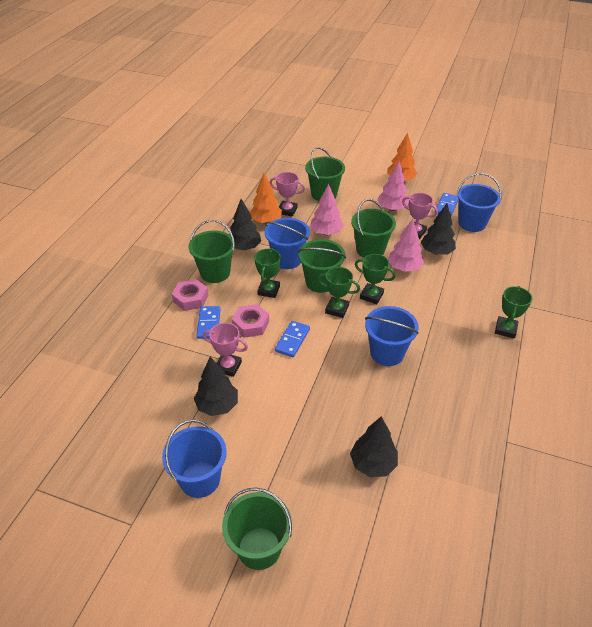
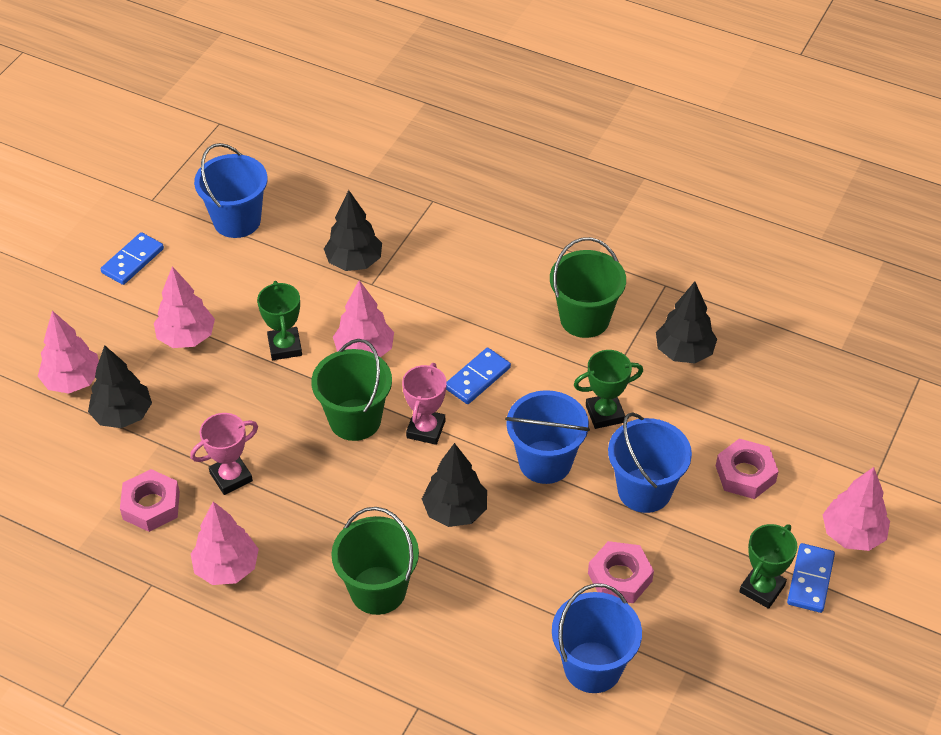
green bucket: 5 -> 3
green trophy: 4 -> 3
orange tree: 2 -> 0
pink nut: 2 -> 3
pink tree: 3 -> 5
pink trophy: 3 -> 2

